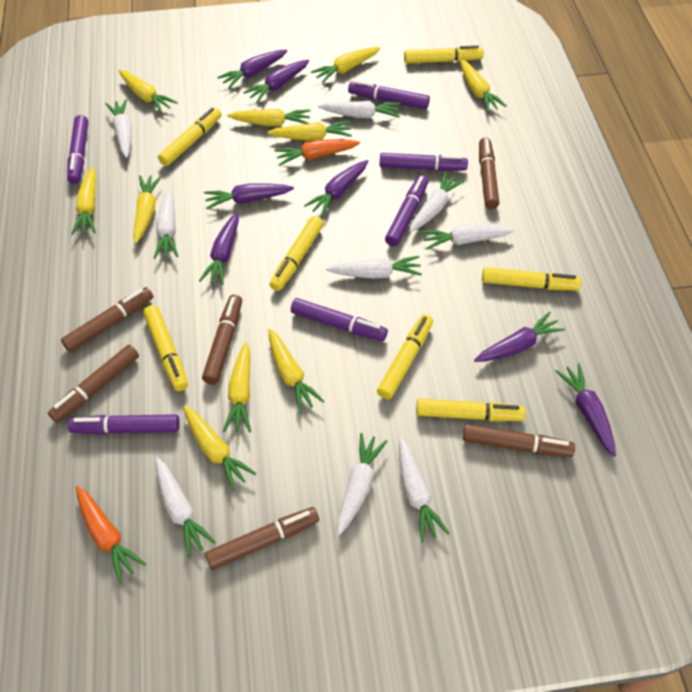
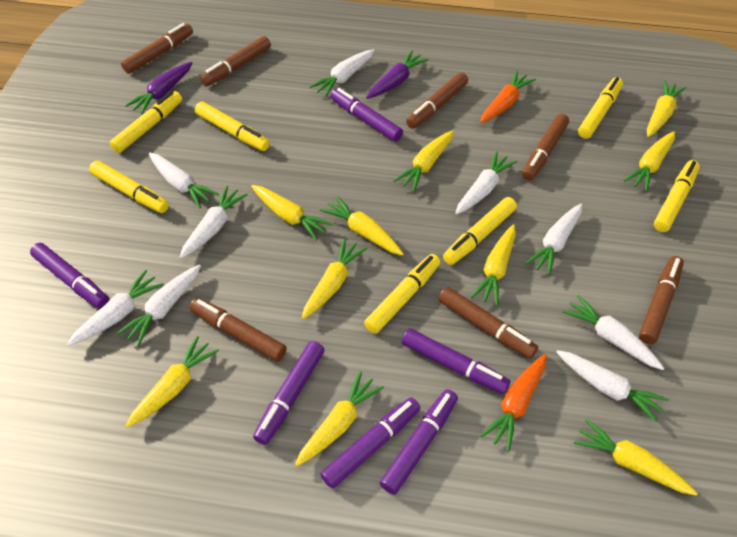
brown marker: 6 -> 7
purple carrot: 7 -> 2

